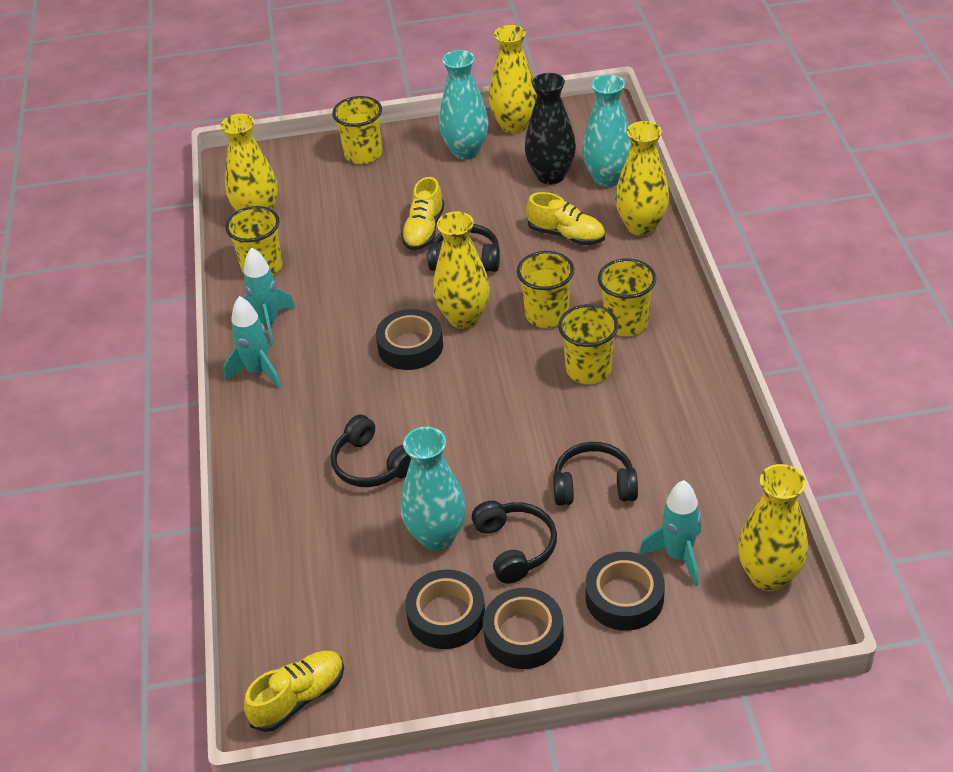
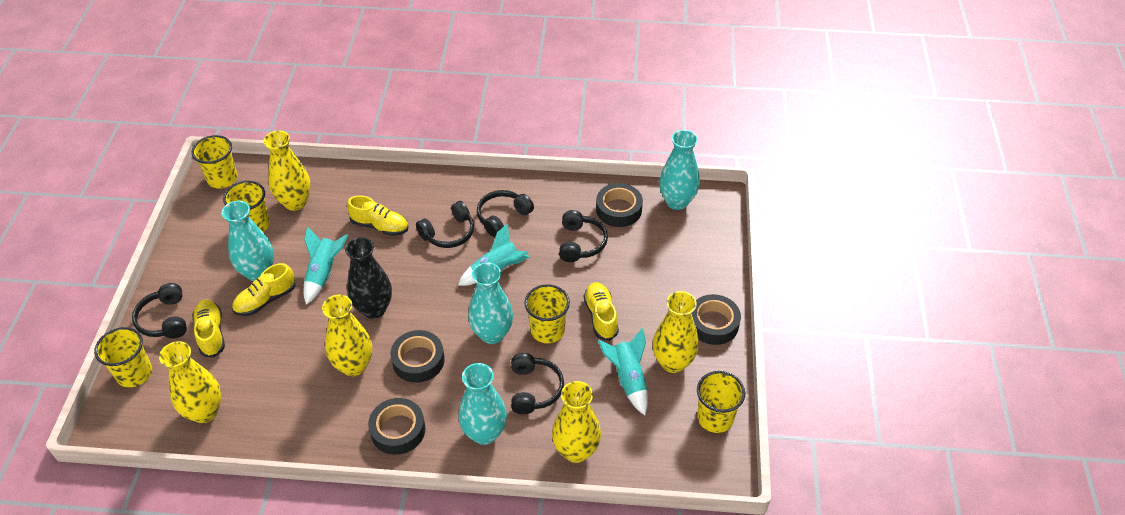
black headphones: 4 -> 5
turquoise vase: 3 -> 4
yellow shoe: 3 -> 4

